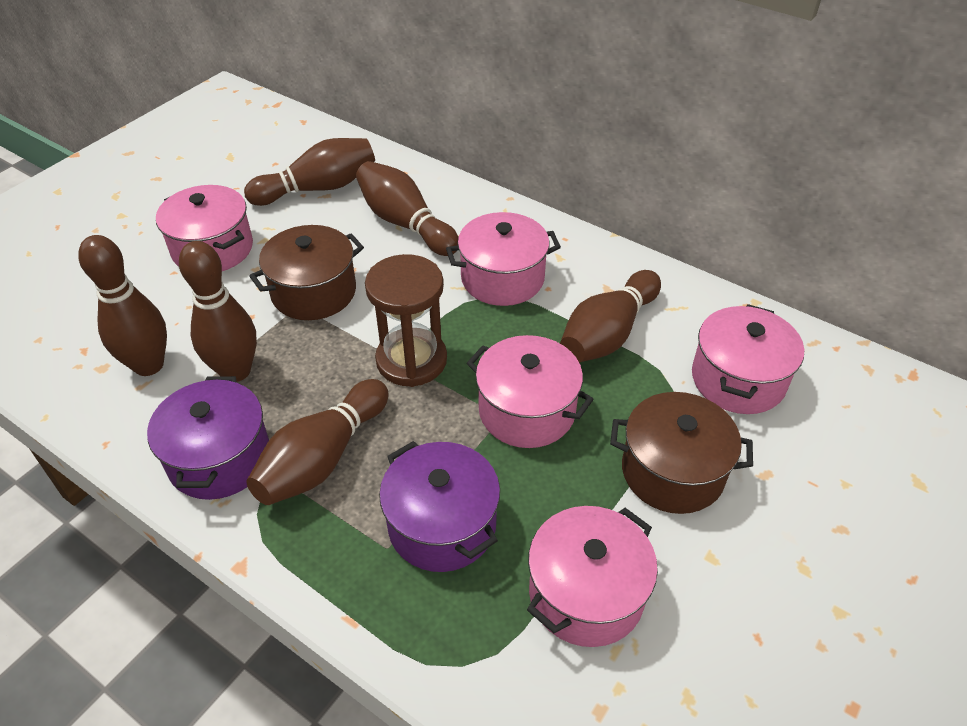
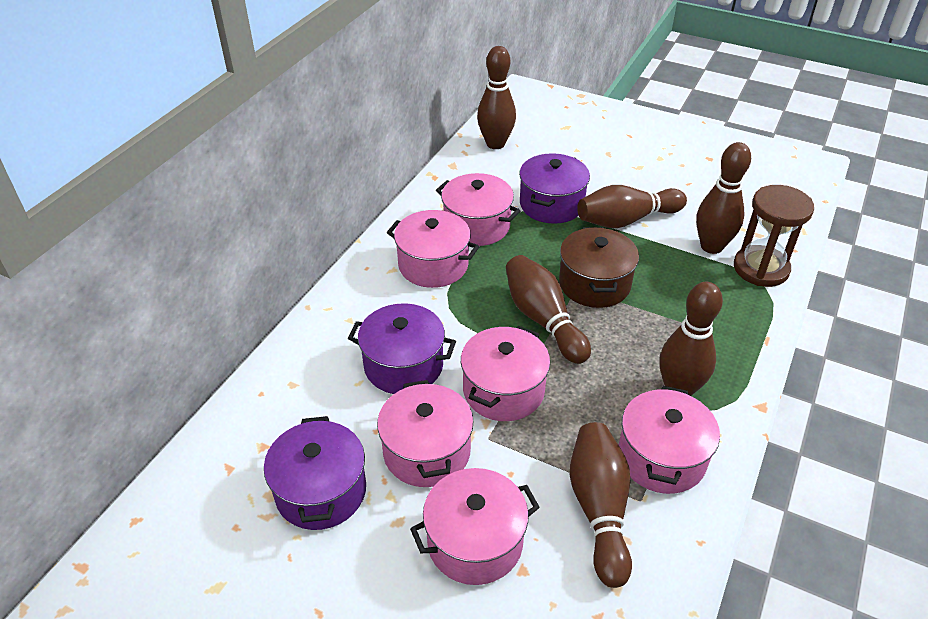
brown pot: 2 -> 1
pink pot: 5 -> 6
purple pot: 2 -> 3

